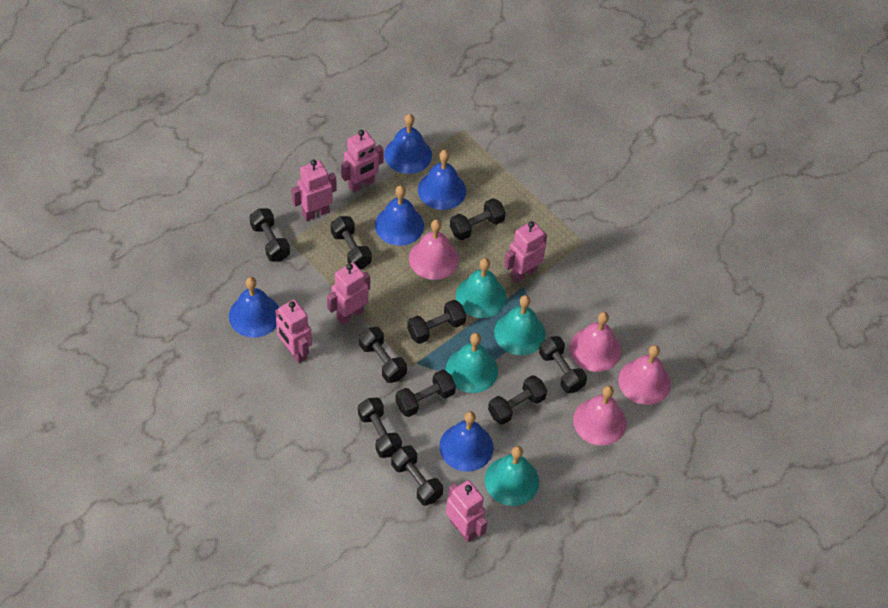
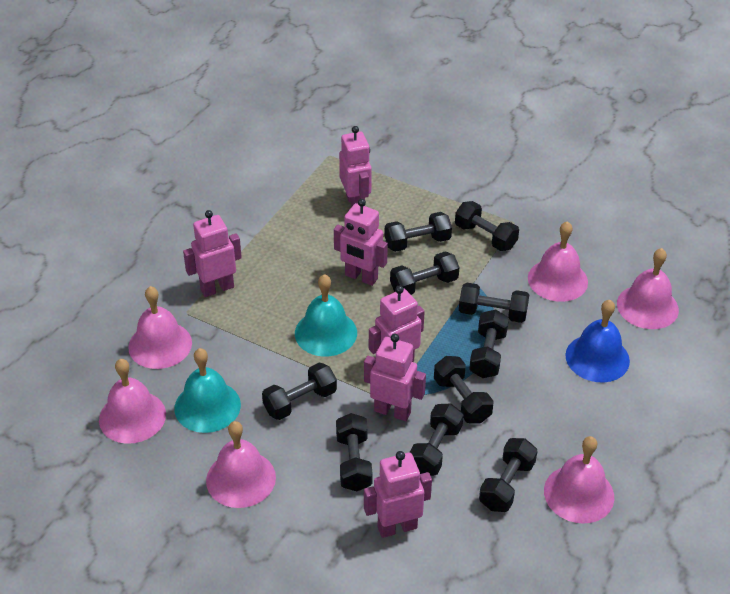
blue bell: 5 -> 1
pink bell: 4 -> 6
turquoise bell: 4 -> 2

